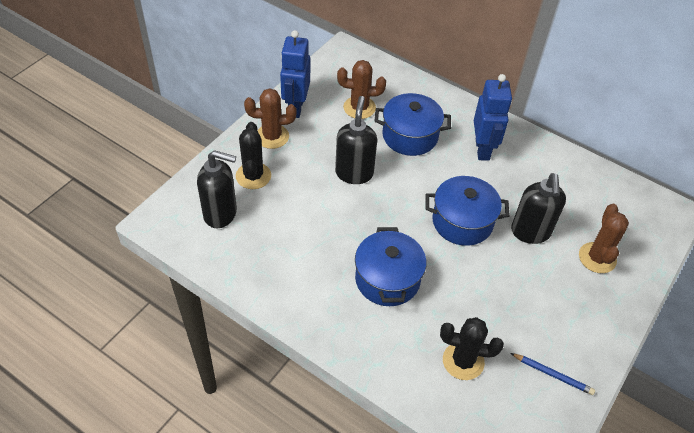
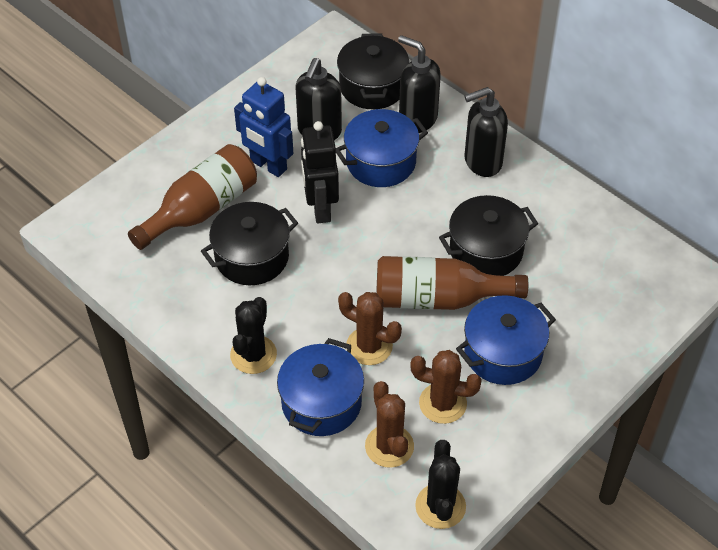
black pot: 0 -> 3
black robot: 0 -> 1
blue pencil: 1 -> 0
blue robot: 2 -> 1
brown bottle: 0 -> 2

